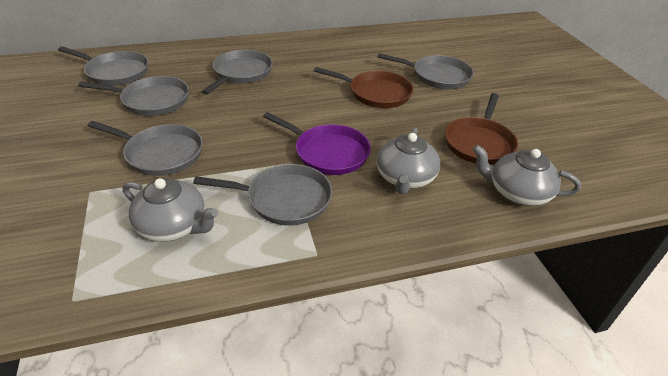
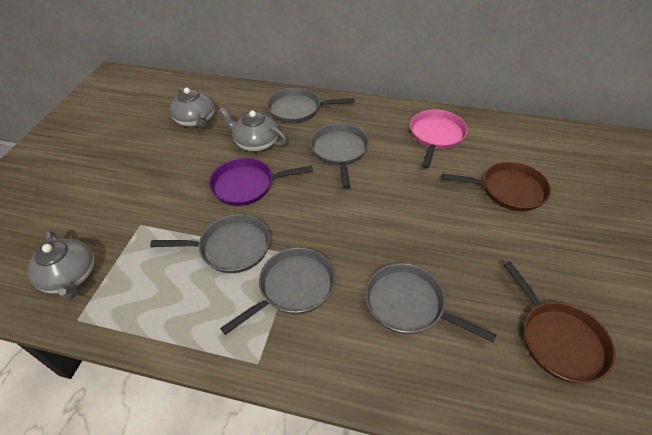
grey pan: 6 -> 5
pink pan: 0 -> 1

